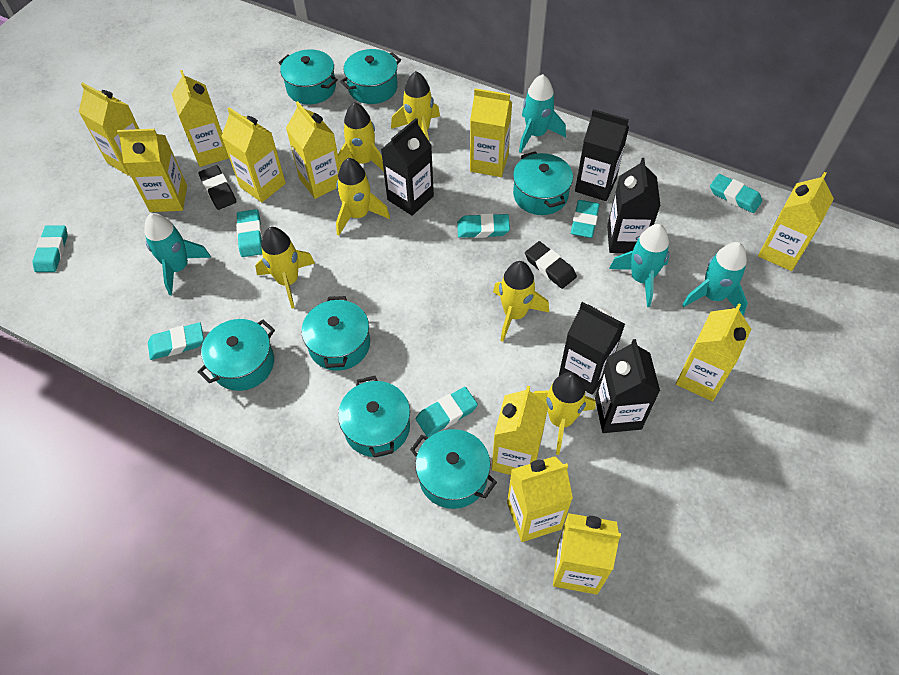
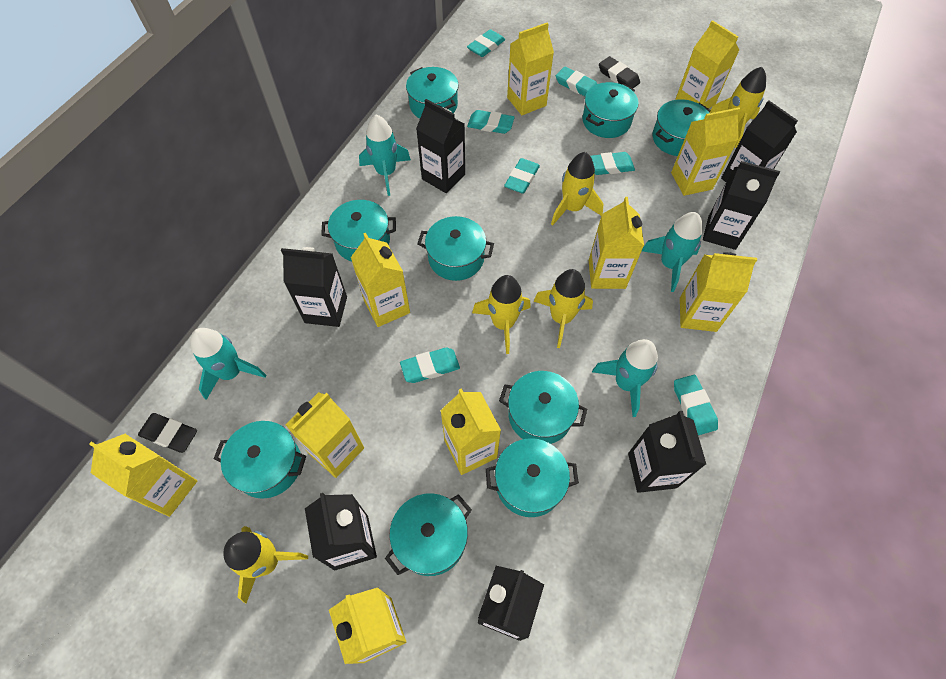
black carton: 5 -> 7
turquoise pot: 7 -> 9
yellow carton: 11 -> 10
yellow rocket: 6 -> 5

